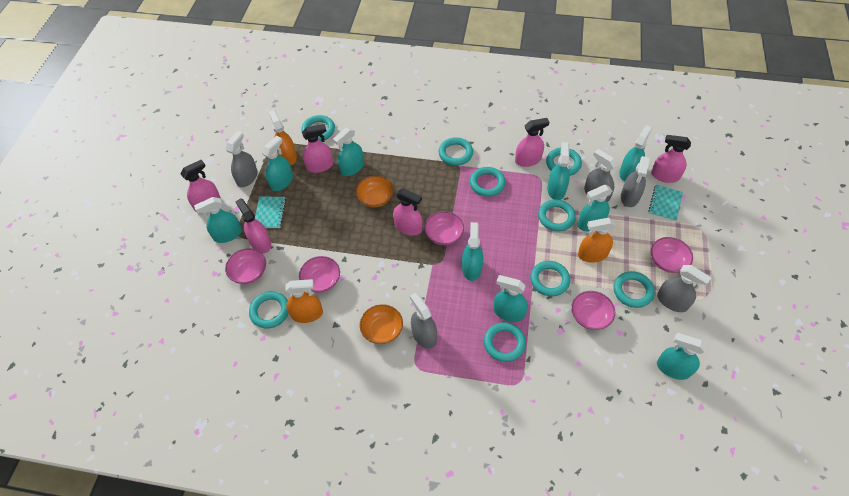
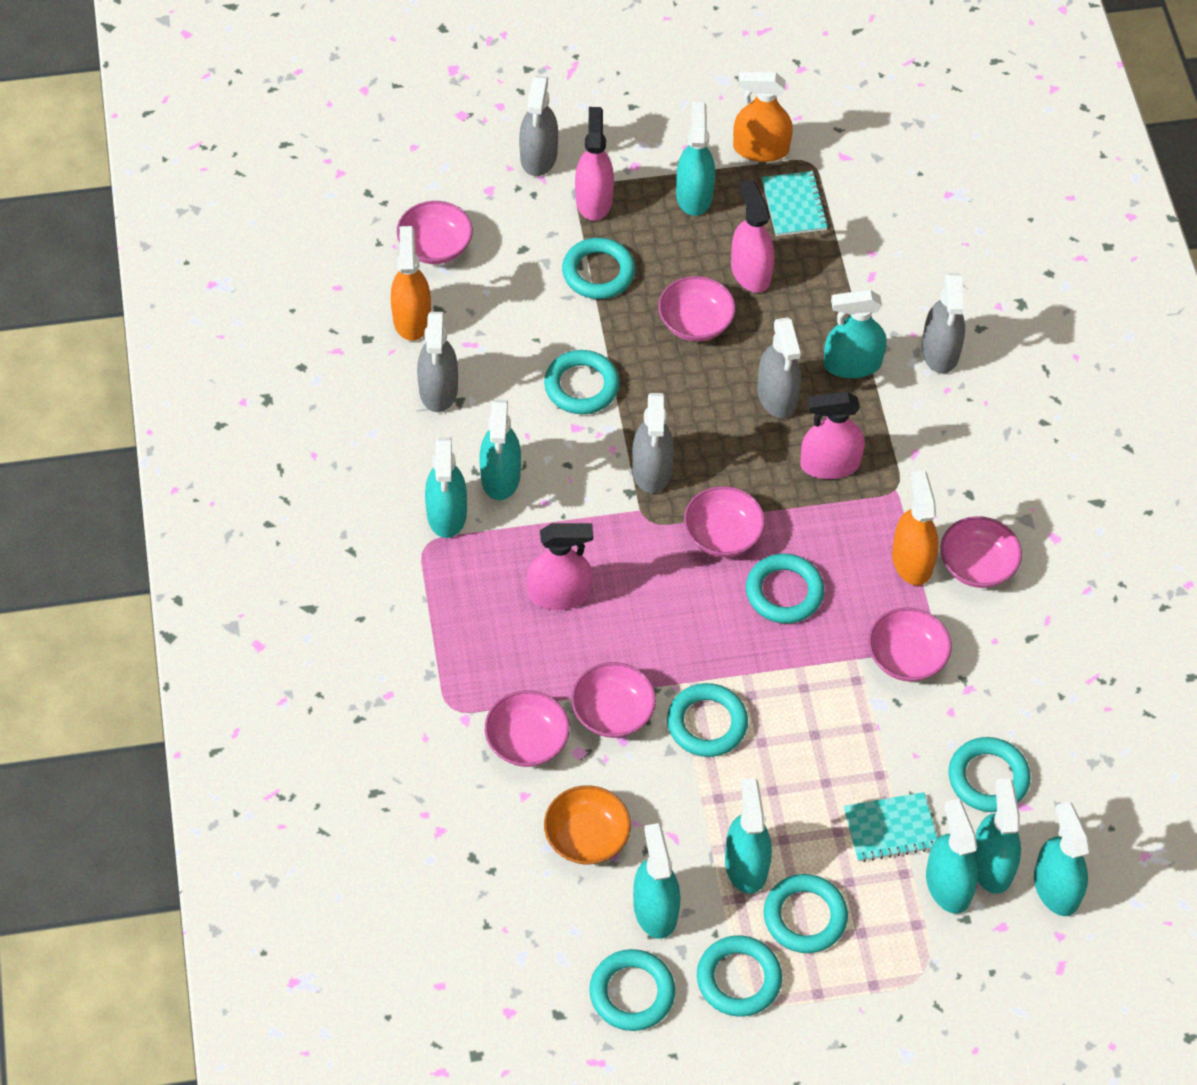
orange bowl: 2 -> 1
pink bowl: 5 -> 7
pink spray bottle: 6 -> 4
turquoise ring: 9 -> 8

